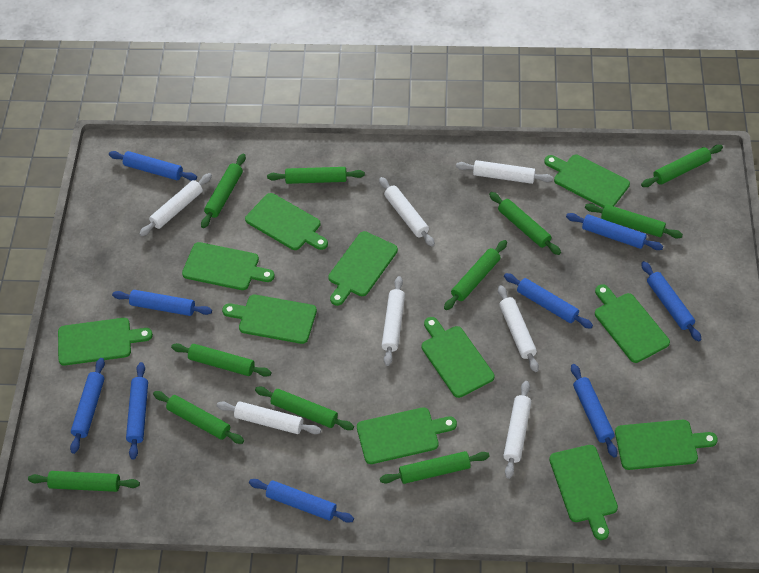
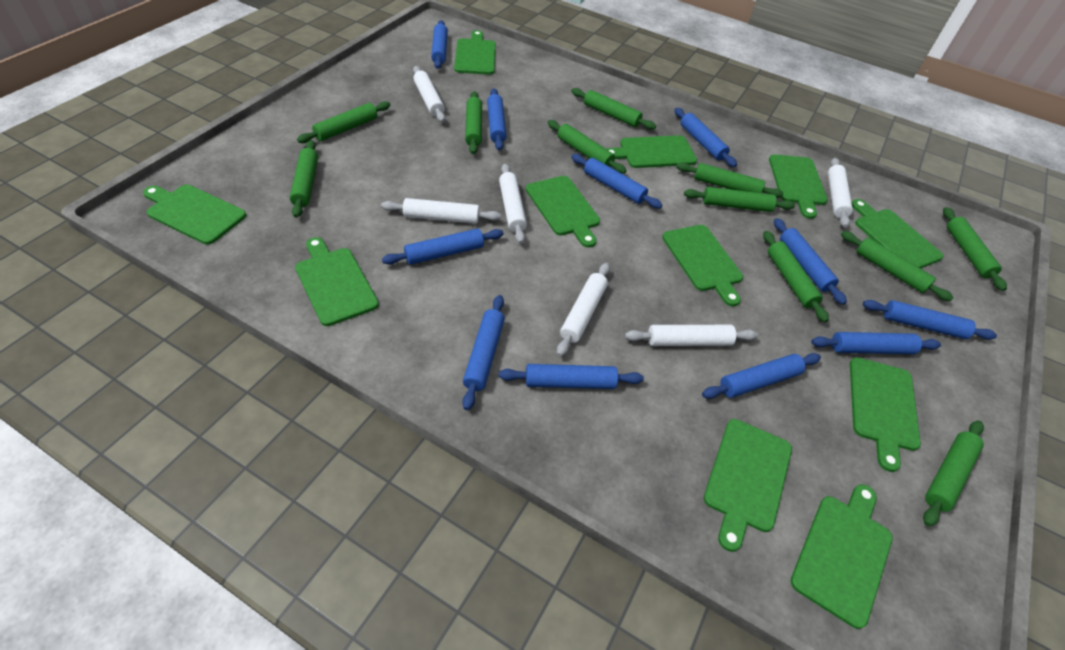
blue rolling pin: 9 -> 11
white rolling pin: 7 -> 6

